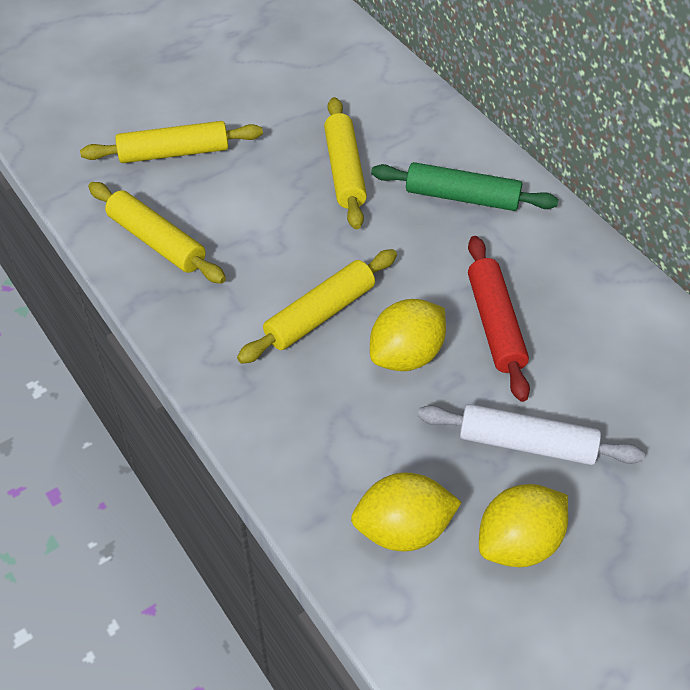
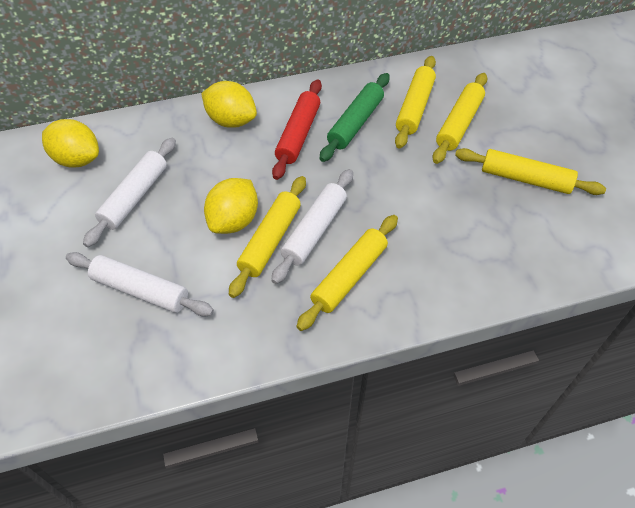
white rolling pin: 1 -> 3
yellow rolling pin: 4 -> 5

